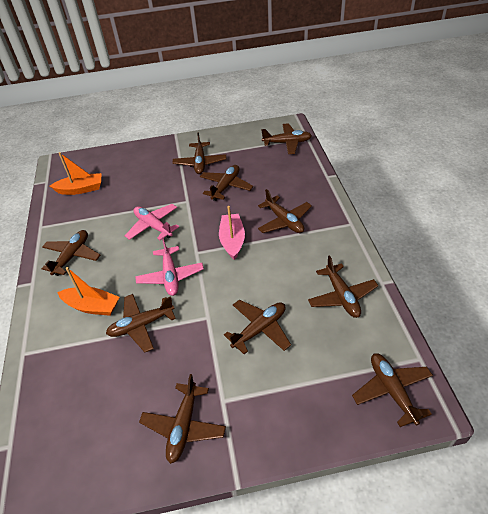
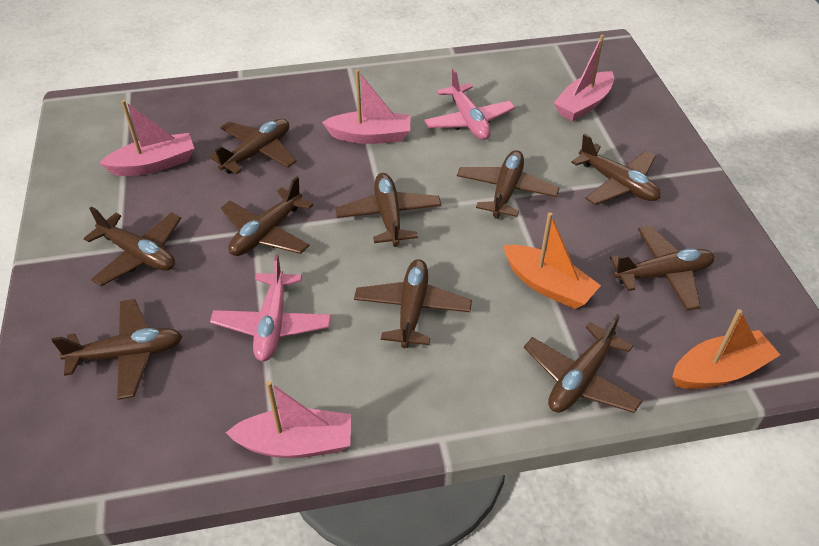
pink boat: 1 -> 4

